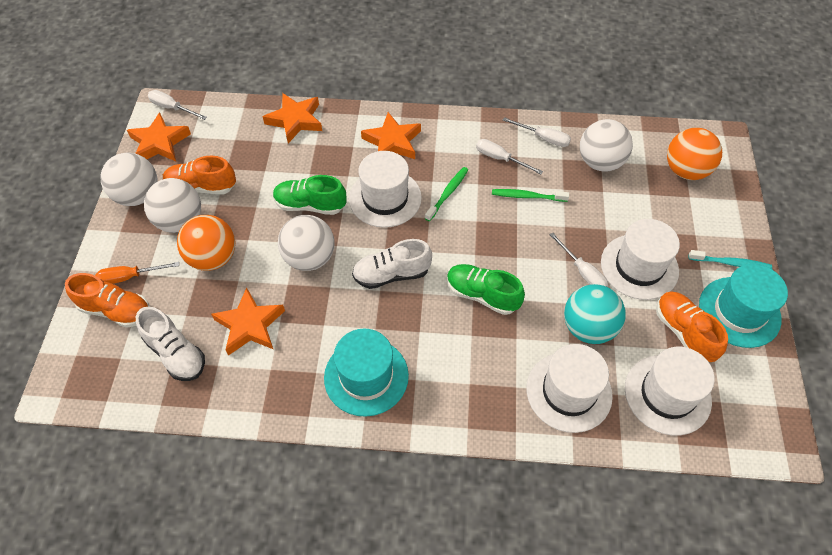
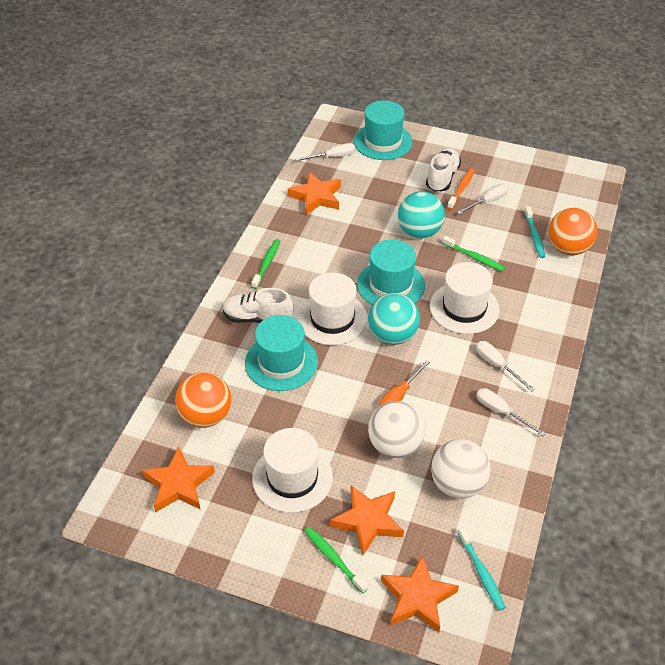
green shoe: 2 -> 0
green toothbrush: 2 -> 3
orange shoe: 3 -> 0
orange toothbrush: 0 -> 1
turquoise ball: 1 -> 2
turquoise hat: 2 -> 3
turquoise toothbrush: 1 -> 2
white ball: 4 -> 2
white hat: 4 -> 3

